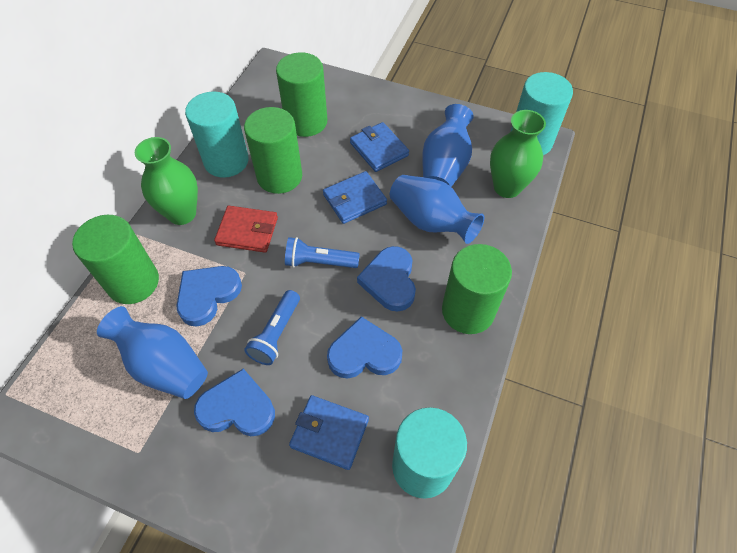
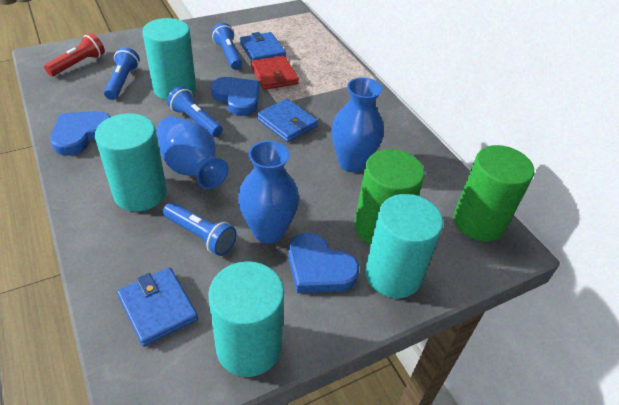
blue flashlight: 2 -> 4
blue heart: 4 -> 3
green cylinder: 4 -> 2
green vase: 2 -> 0
red flashlight: 0 -> 1
turquoise cylinder: 3 -> 4

